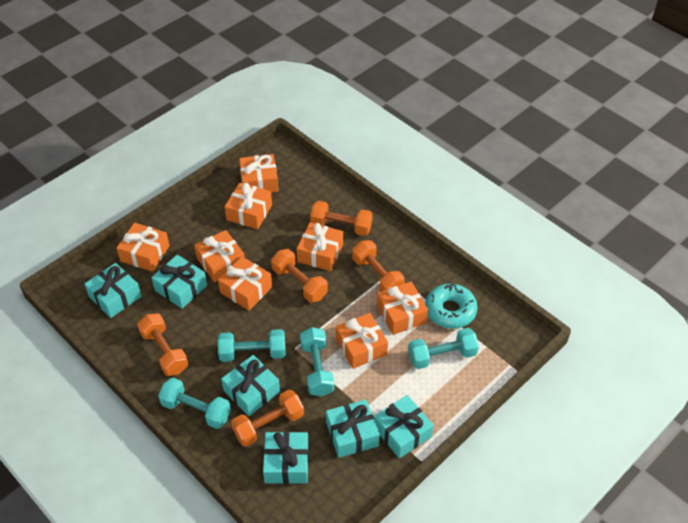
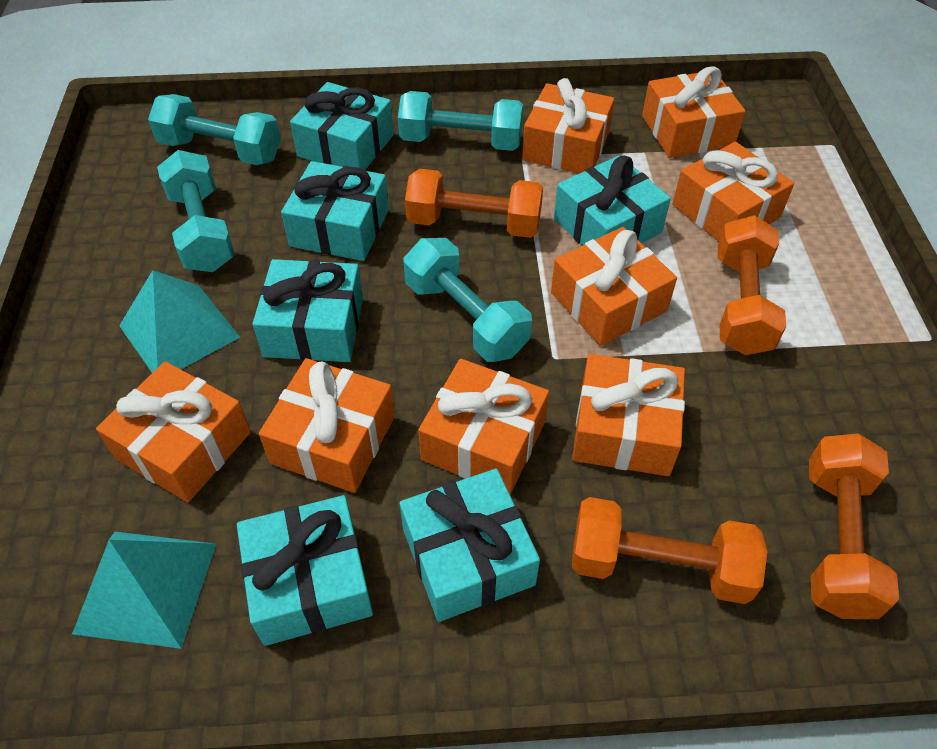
orange dumbbell: 5 -> 4
turquoise donut: 1 -> 0
turquoise pyramid: 0 -> 2

